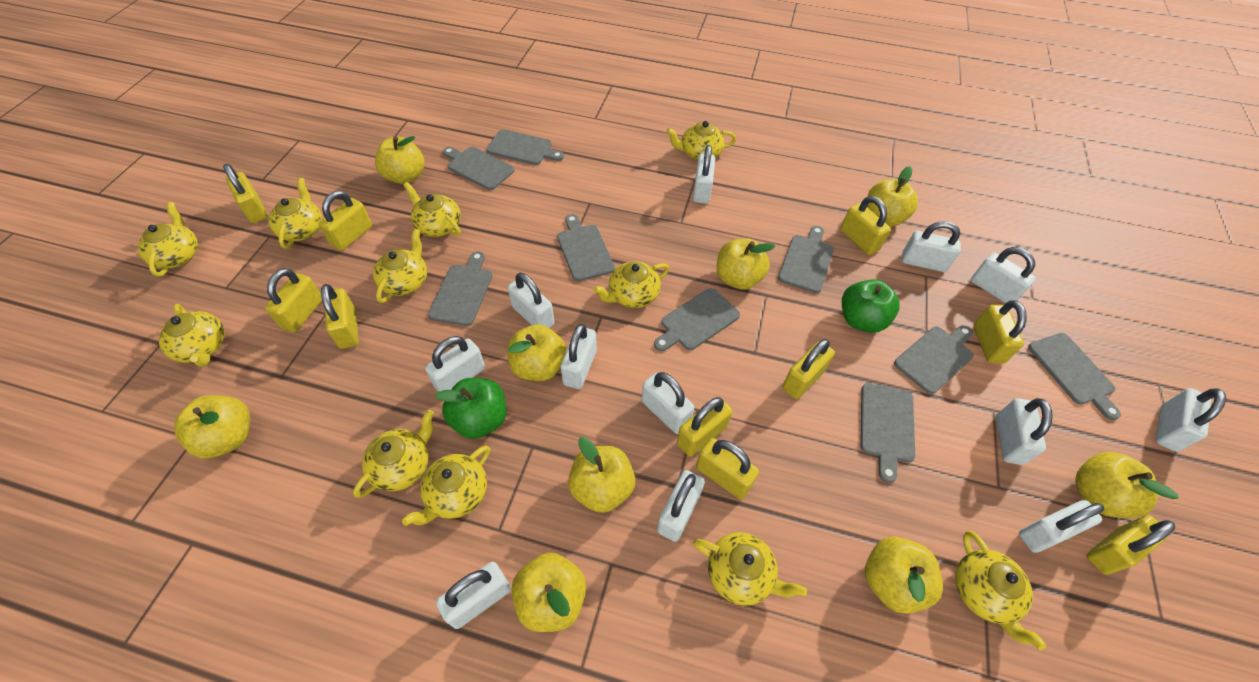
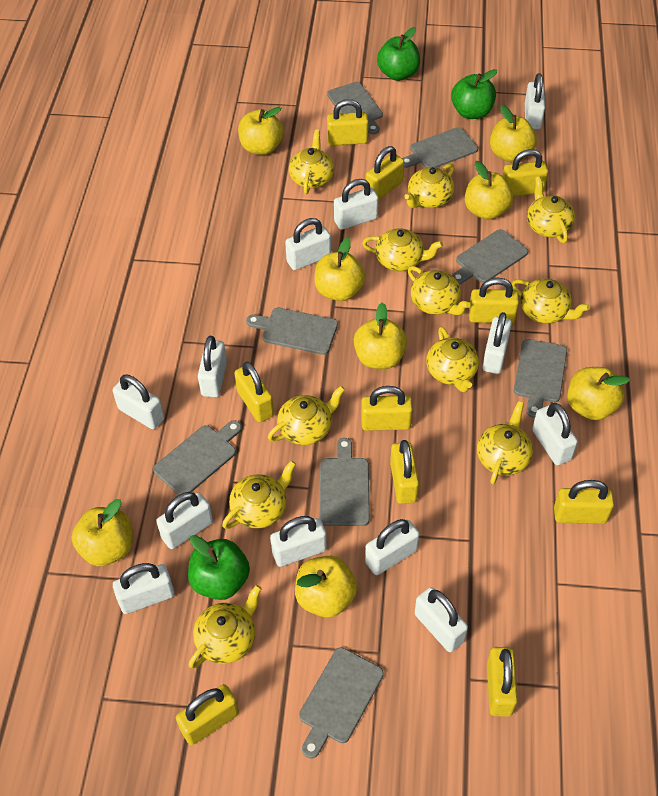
green apple: 2 -> 3
grey cutting board: 9 -> 8
yellow apple: 9 -> 8

